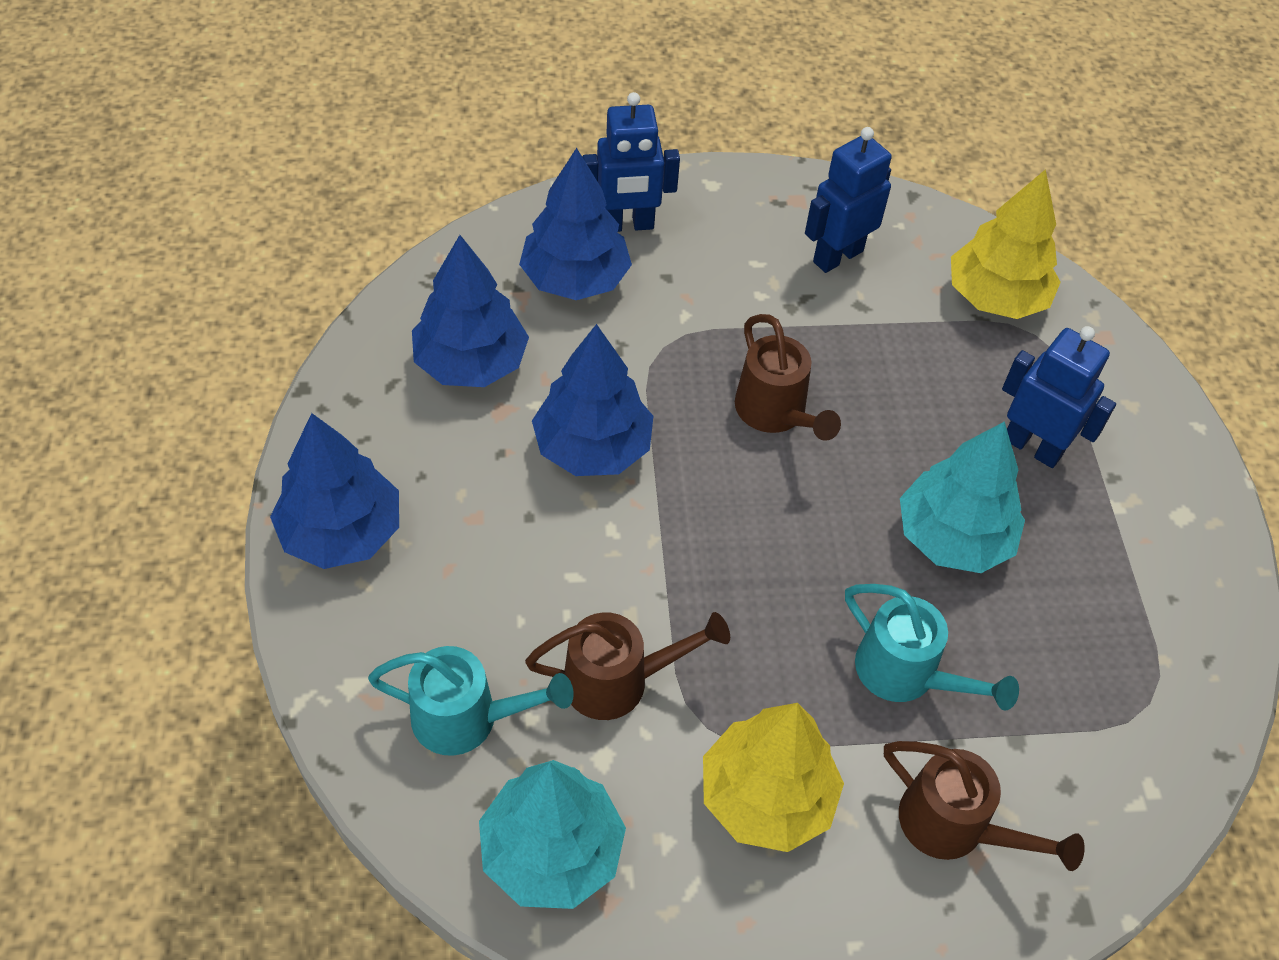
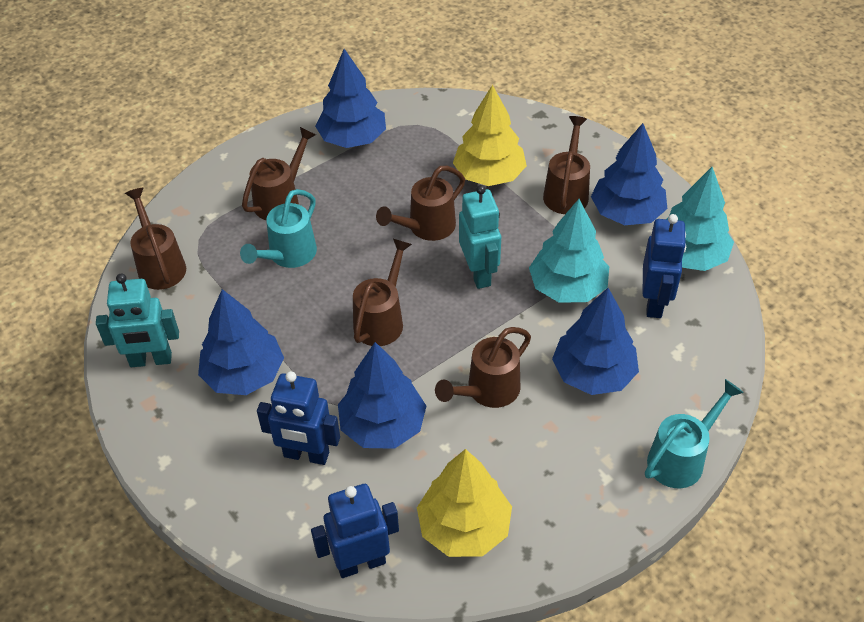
blue tree: 4 -> 5
brown watering can: 3 -> 6
turquoise robot: 0 -> 2

